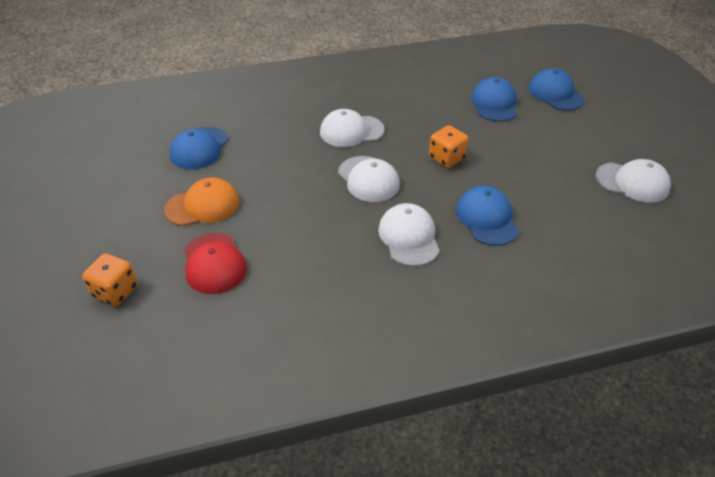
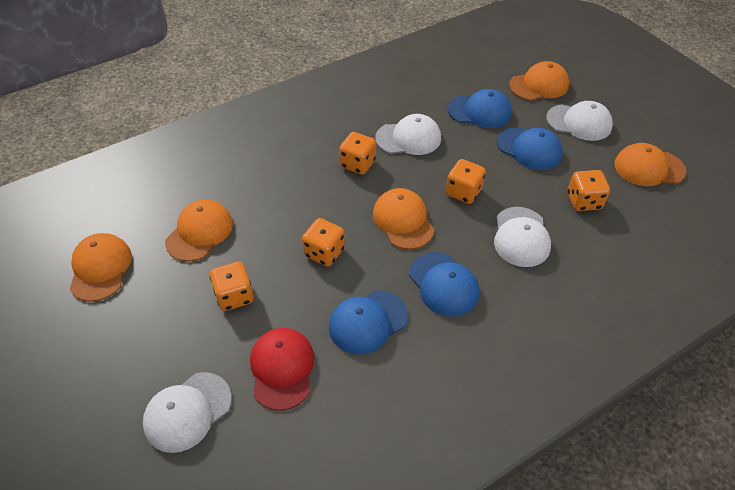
orange cap: 1 -> 5
orange dice: 2 -> 5

